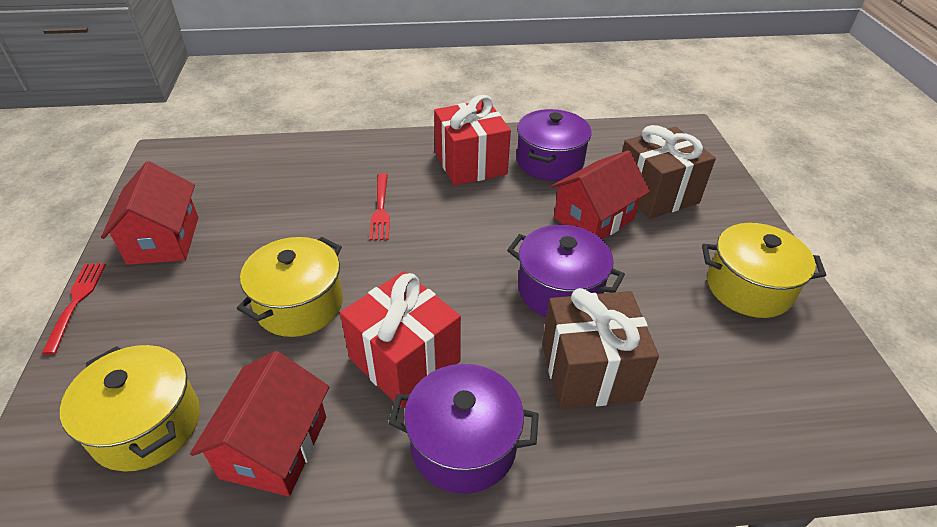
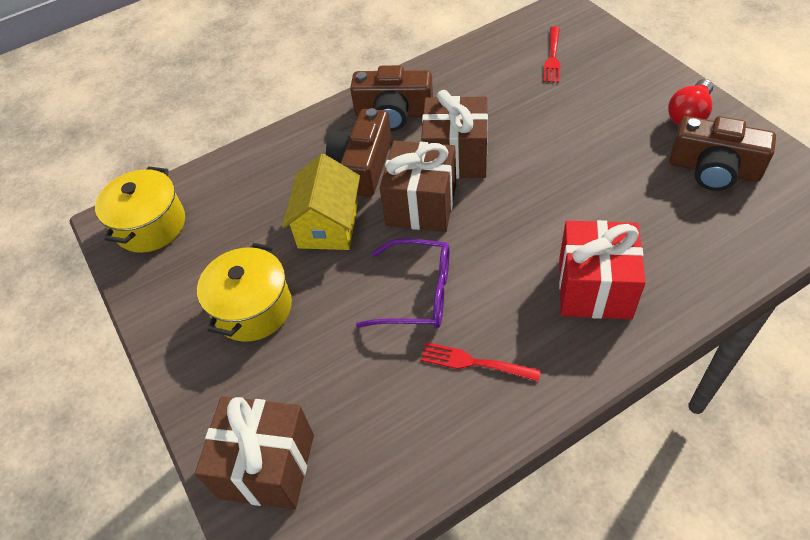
brown camera: 0 -> 3
brown gift: 2 -> 3
purple glasses: 0 -> 1
purple pot: 3 -> 0
red gift: 2 -> 1
red house: 3 -> 0
red light bulb: 0 -> 1
yellow house: 0 -> 1
yellow pot: 3 -> 2

